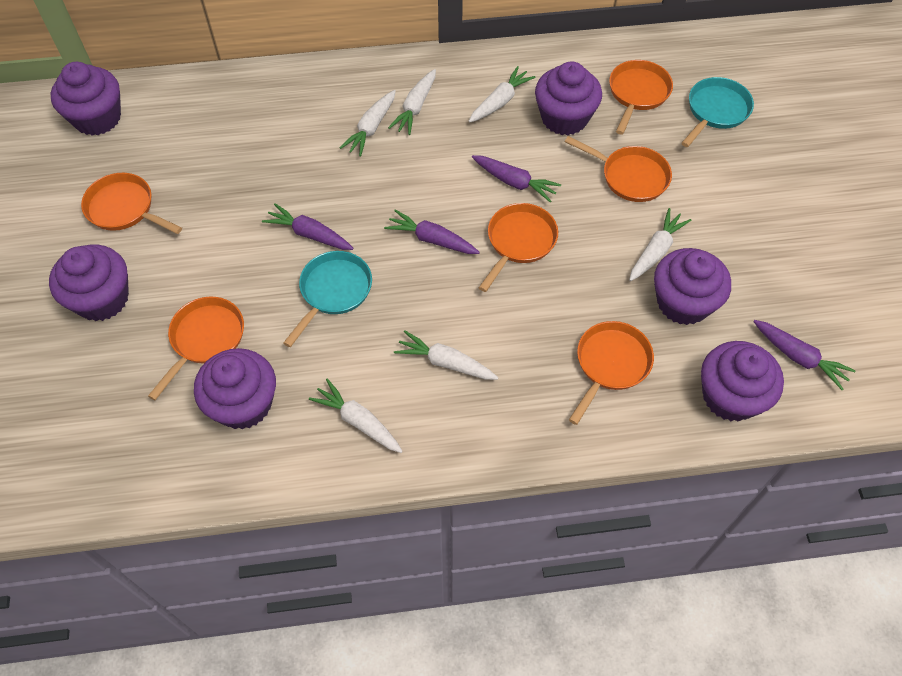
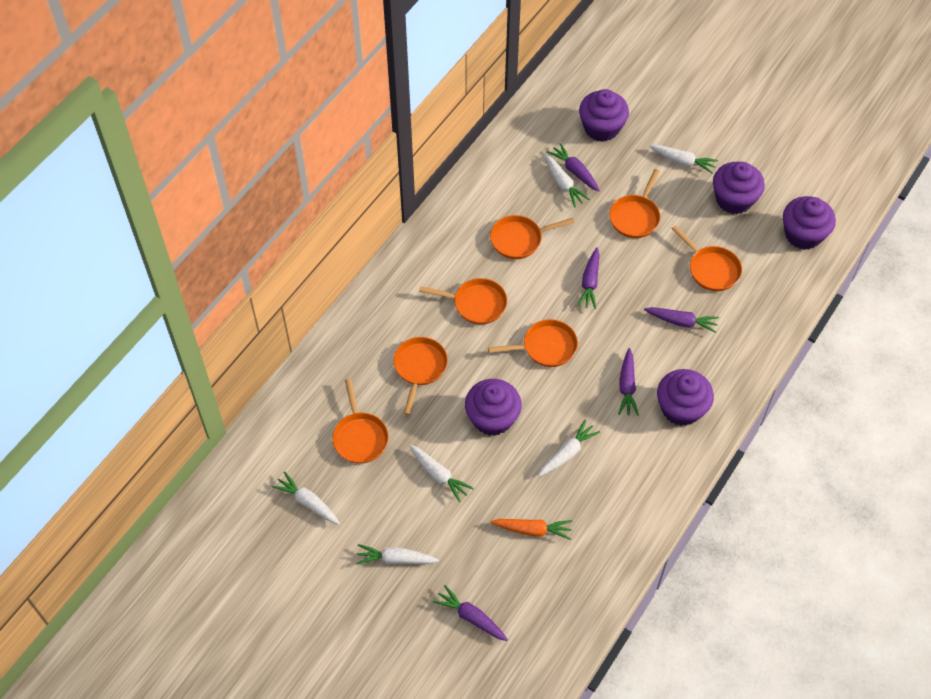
orange carrot: 0 -> 1
orange pan: 6 -> 7
purple carrot: 4 -> 5
purple cupcake: 6 -> 5
turquoise pan: 2 -> 0

